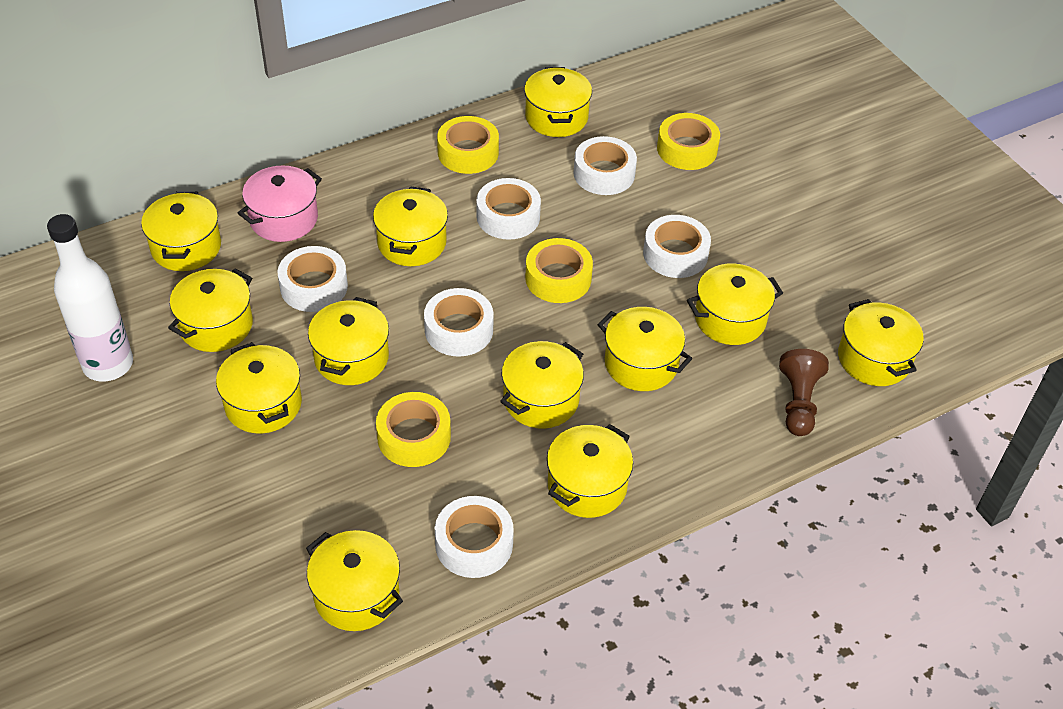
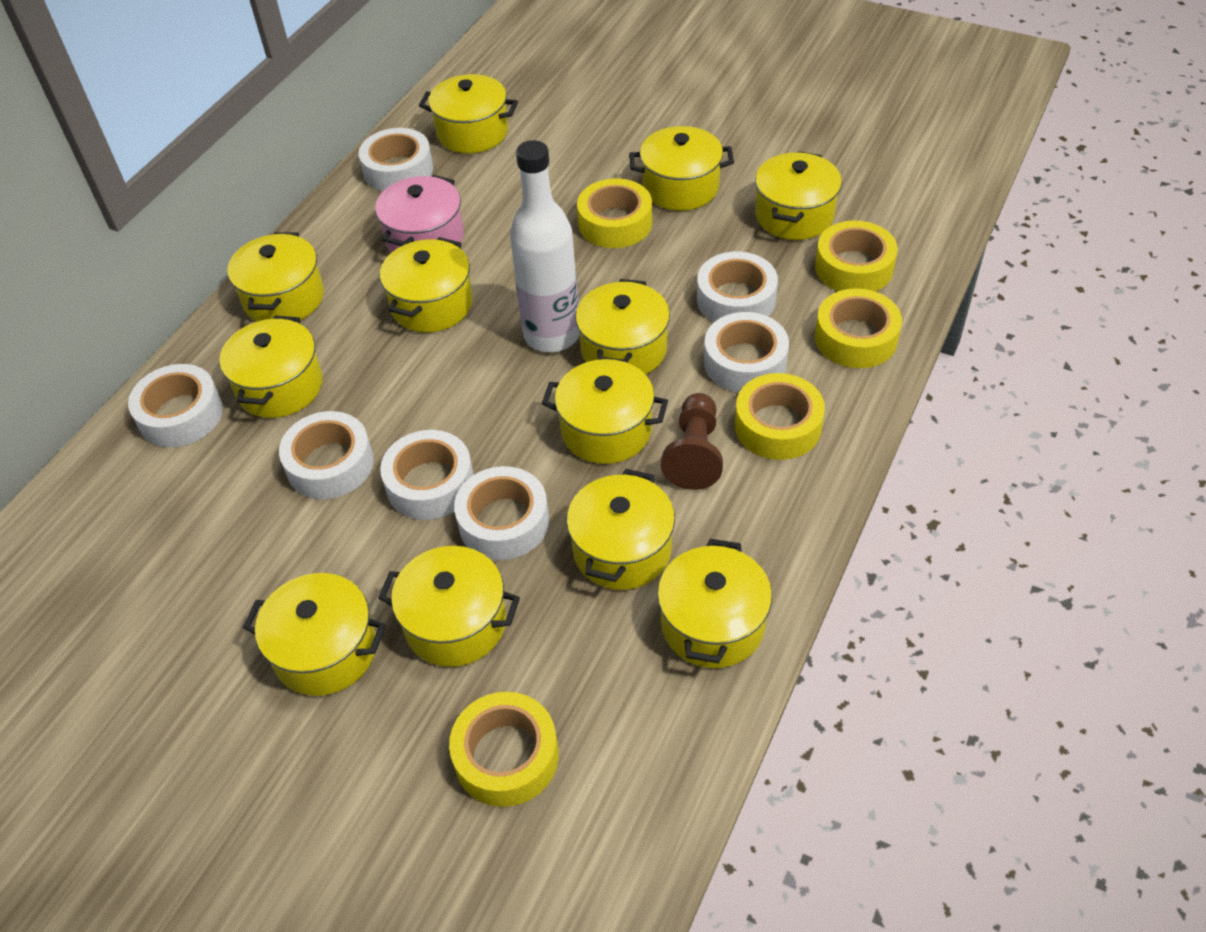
white tape: 6 -> 7
yellow tape: 4 -> 5

